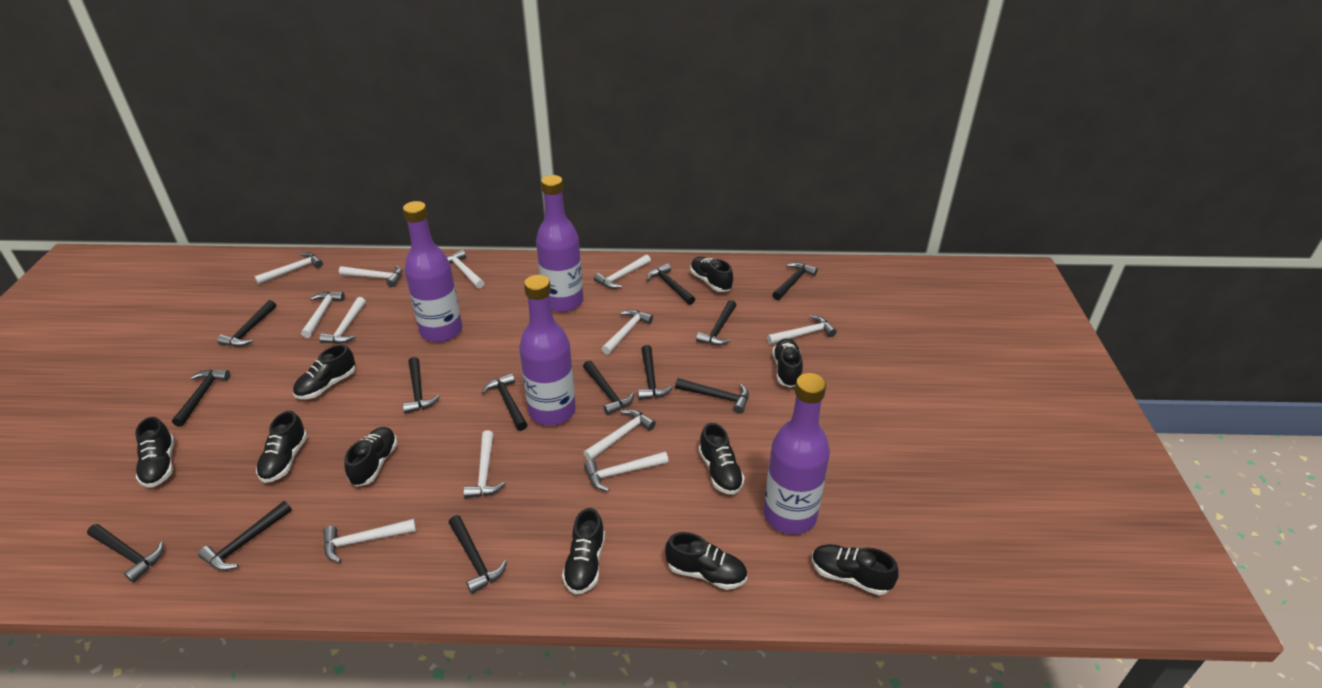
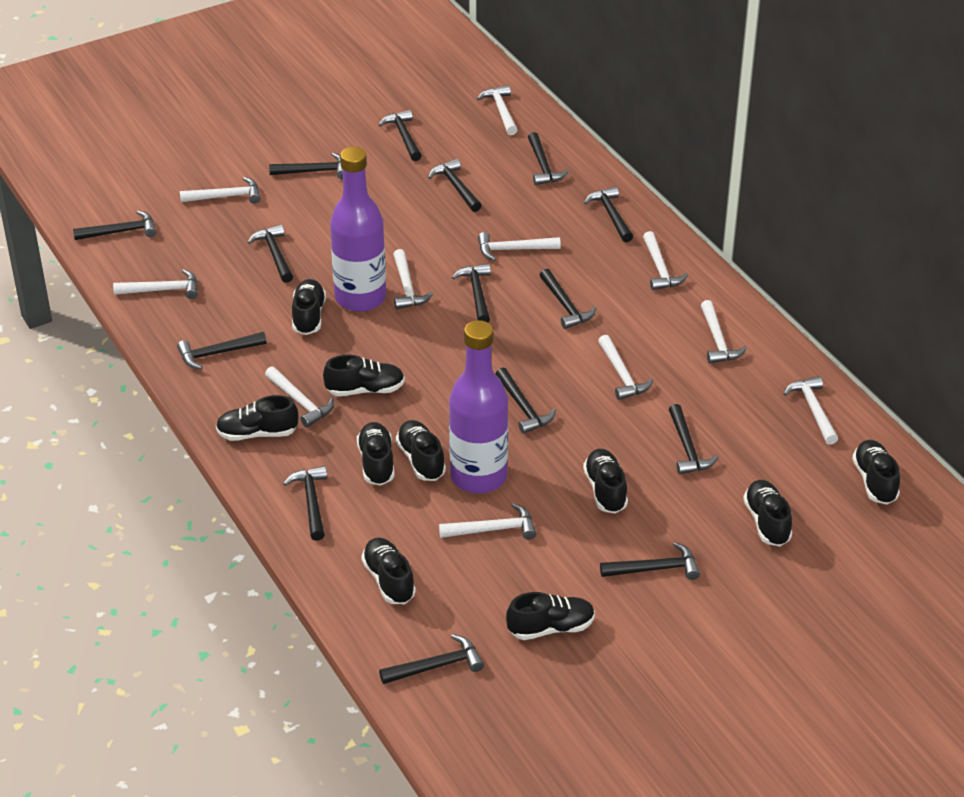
black hammer: 13 -> 15
purple bottle: 4 -> 2
white hammer: 12 -> 11

